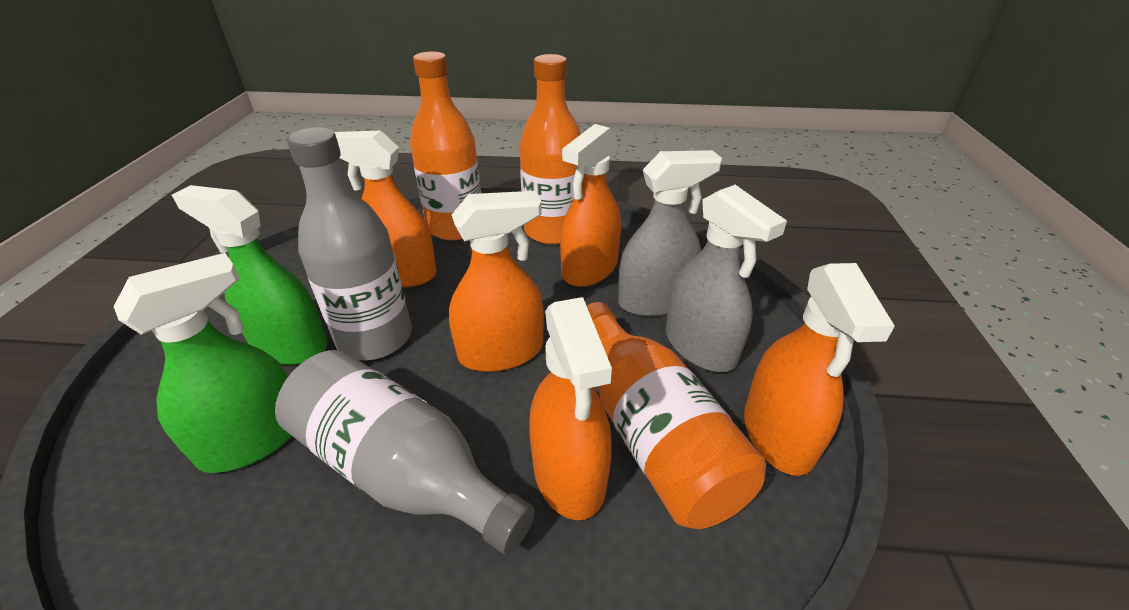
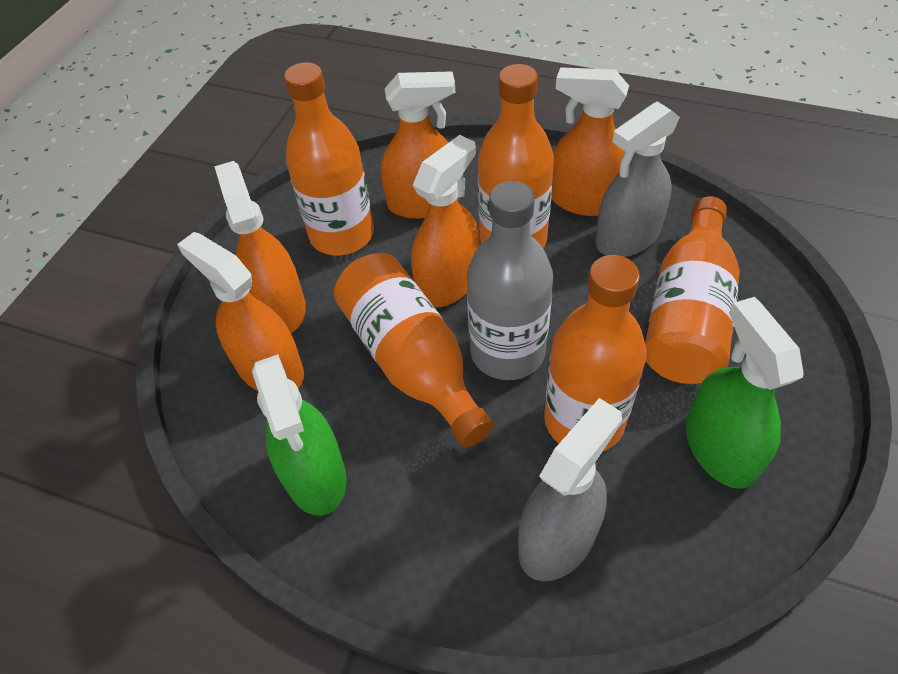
grey bottle: 2 -> 1
orange bottle: 3 -> 5

